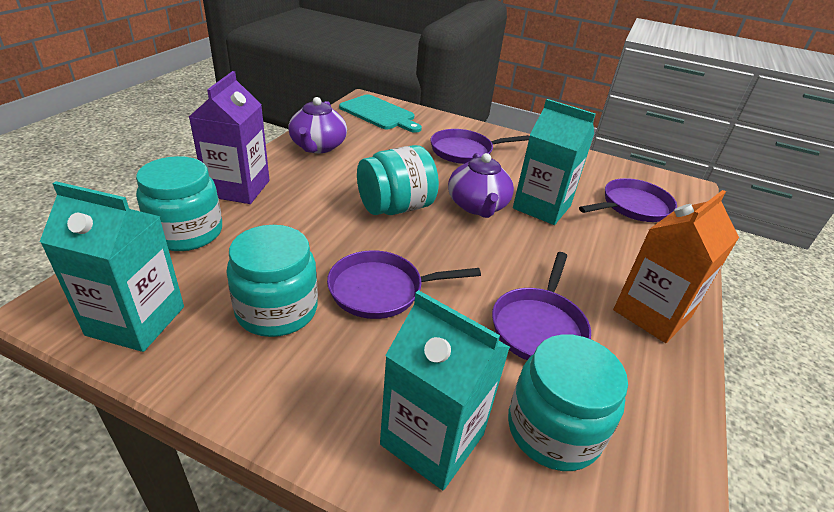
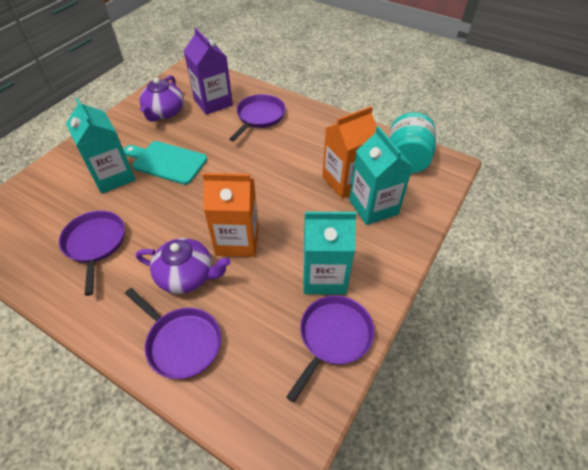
orange carton: 1 -> 2
turquoise jar: 4 -> 1

